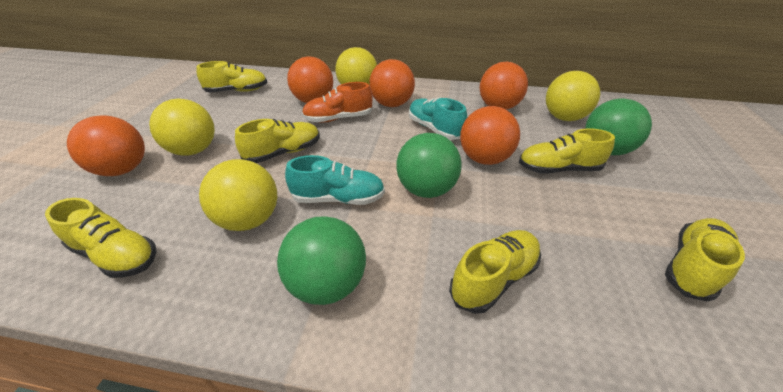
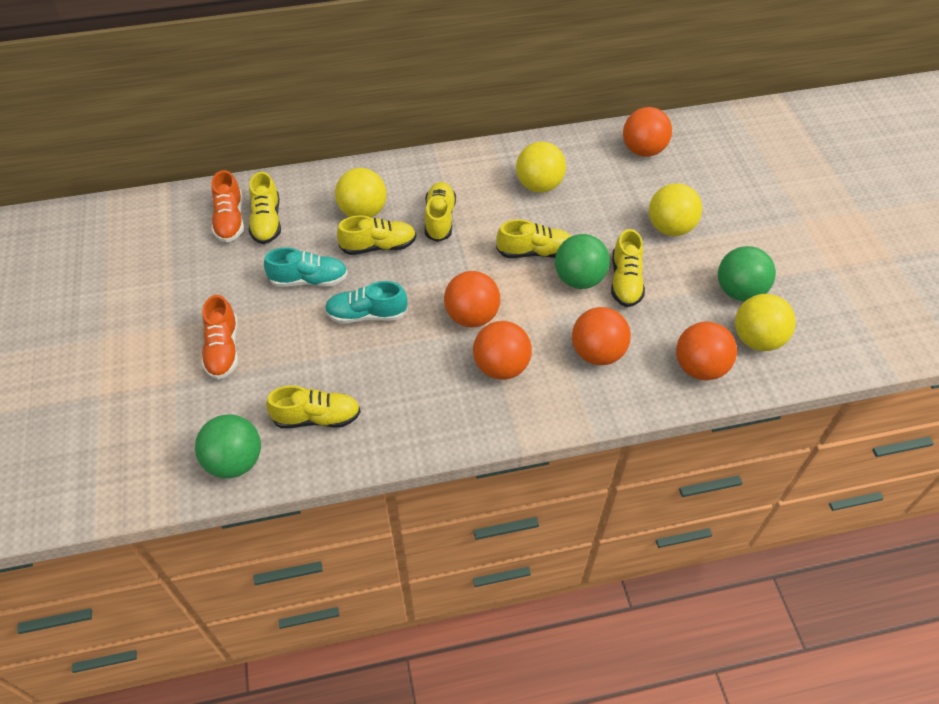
orange shoe: 1 -> 2

